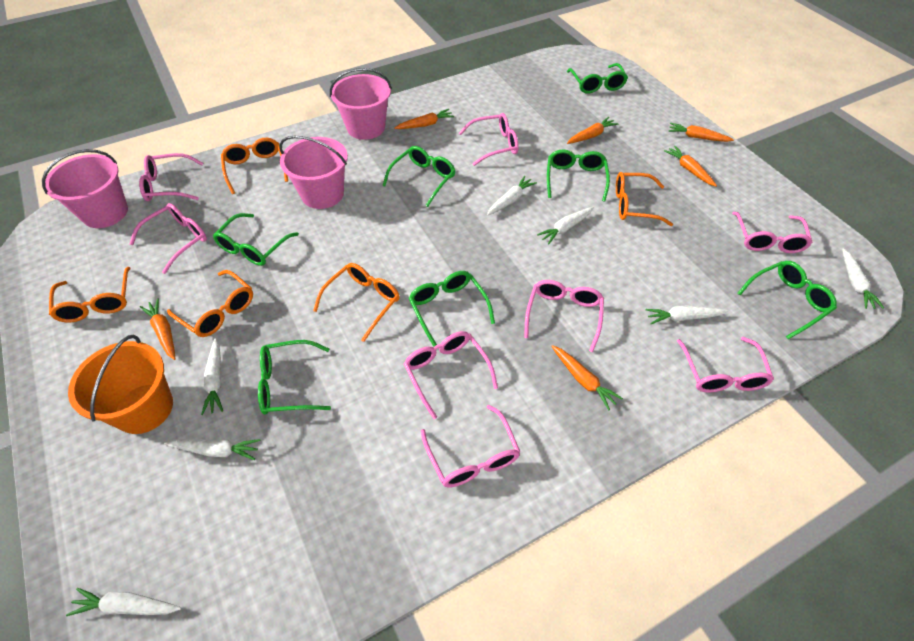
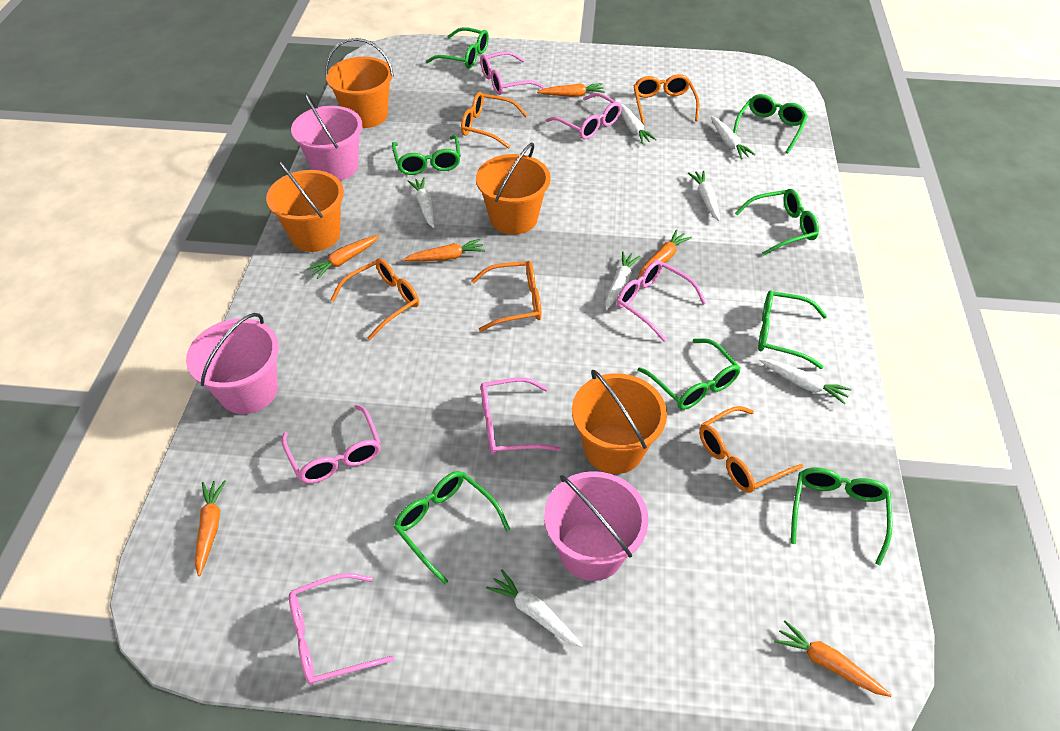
green glasses: 7 -> 8
orange bucket: 1 -> 4
pink glasses: 8 -> 6

